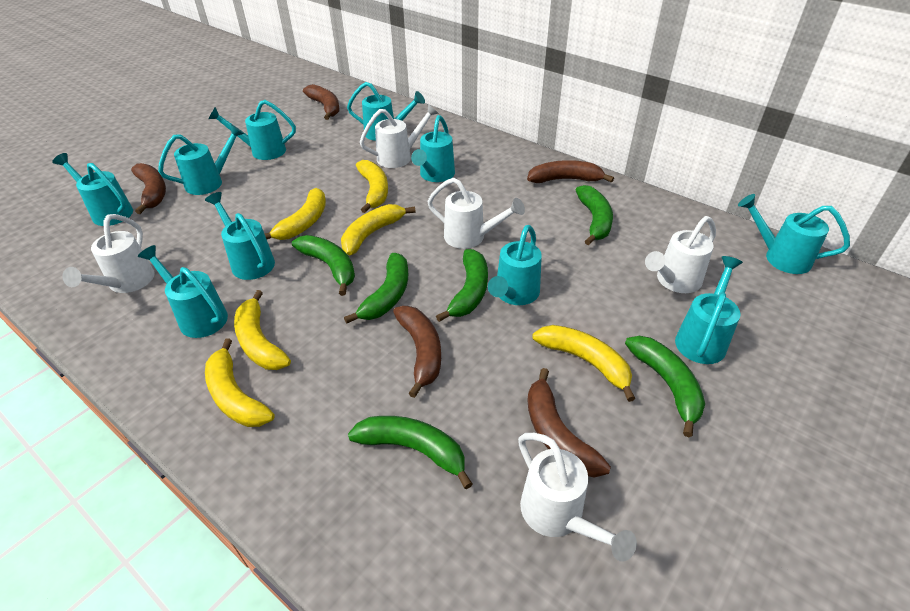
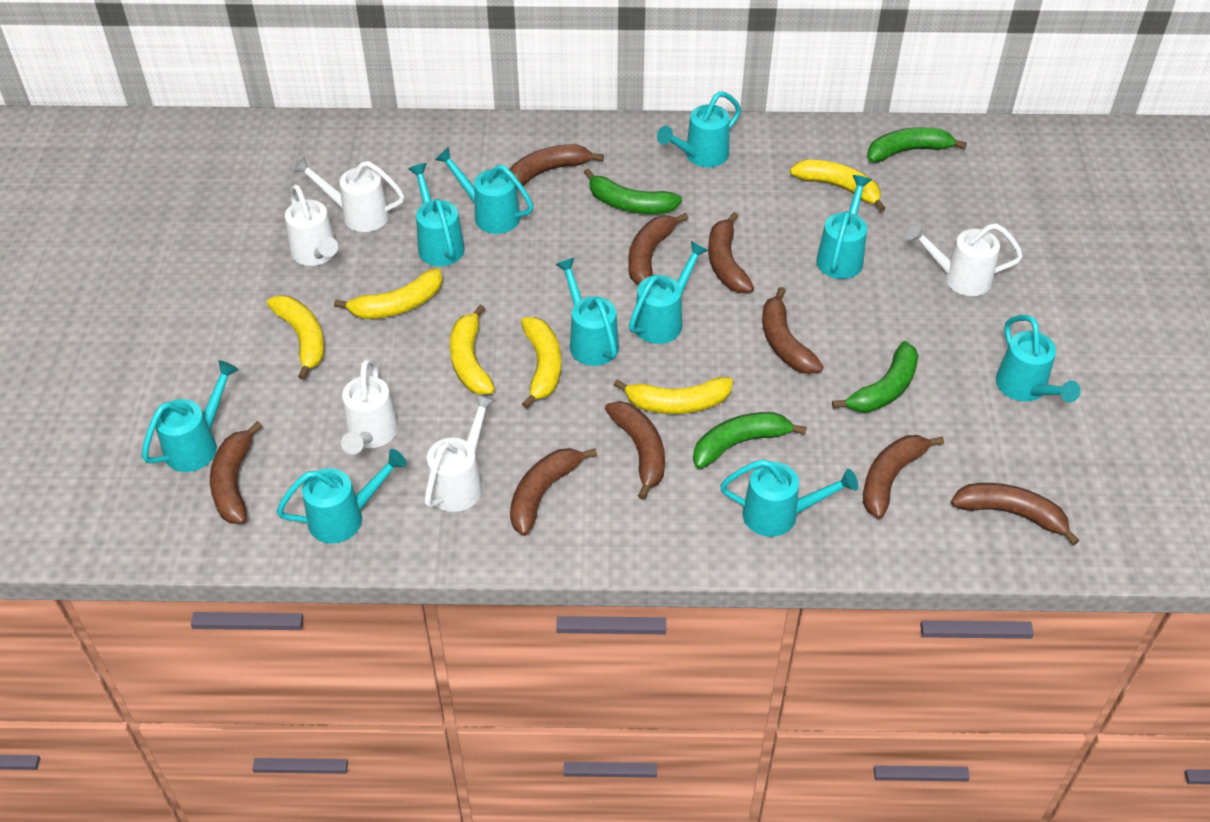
brown banana: 5 -> 9
green banana: 6 -> 4

